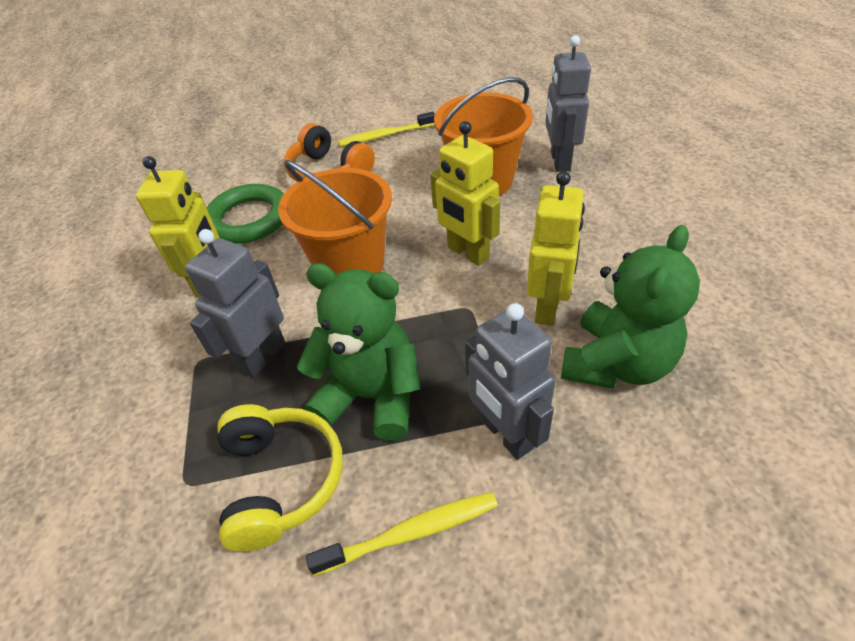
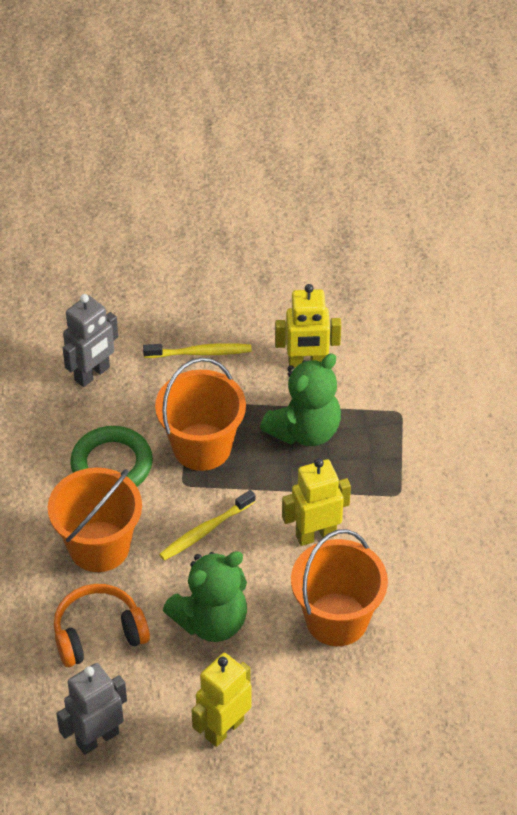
grey robot: 3 -> 2
orange bucket: 2 -> 3
yellow headphones: 1 -> 0

